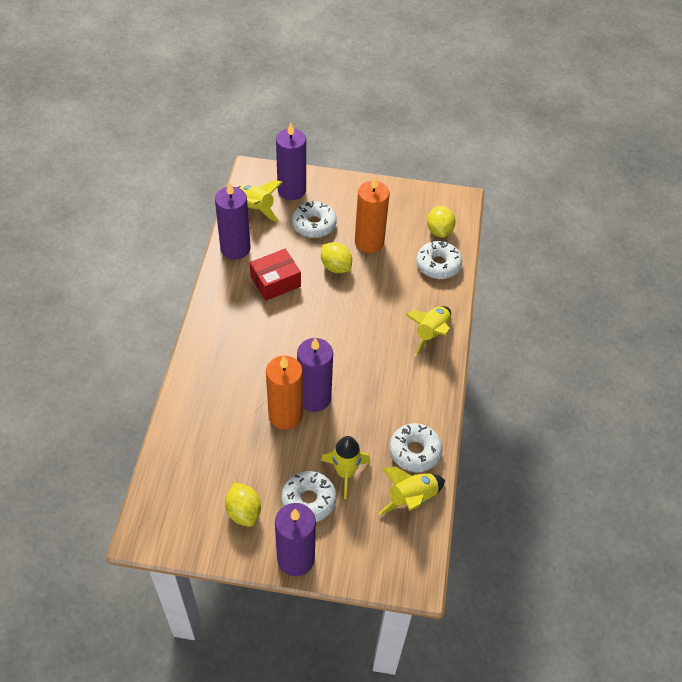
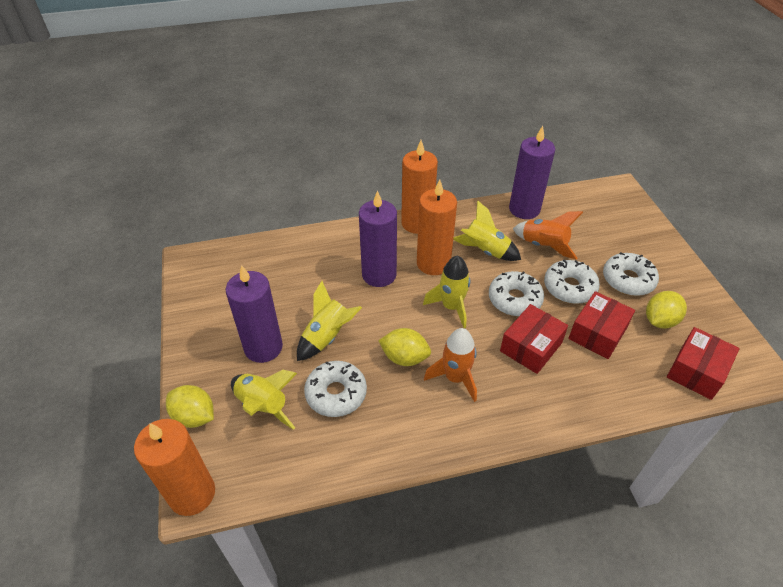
orange candle: 2 -> 3
orange rocket: 0 -> 2
purple candle: 4 -> 3
red box: 1 -> 3

